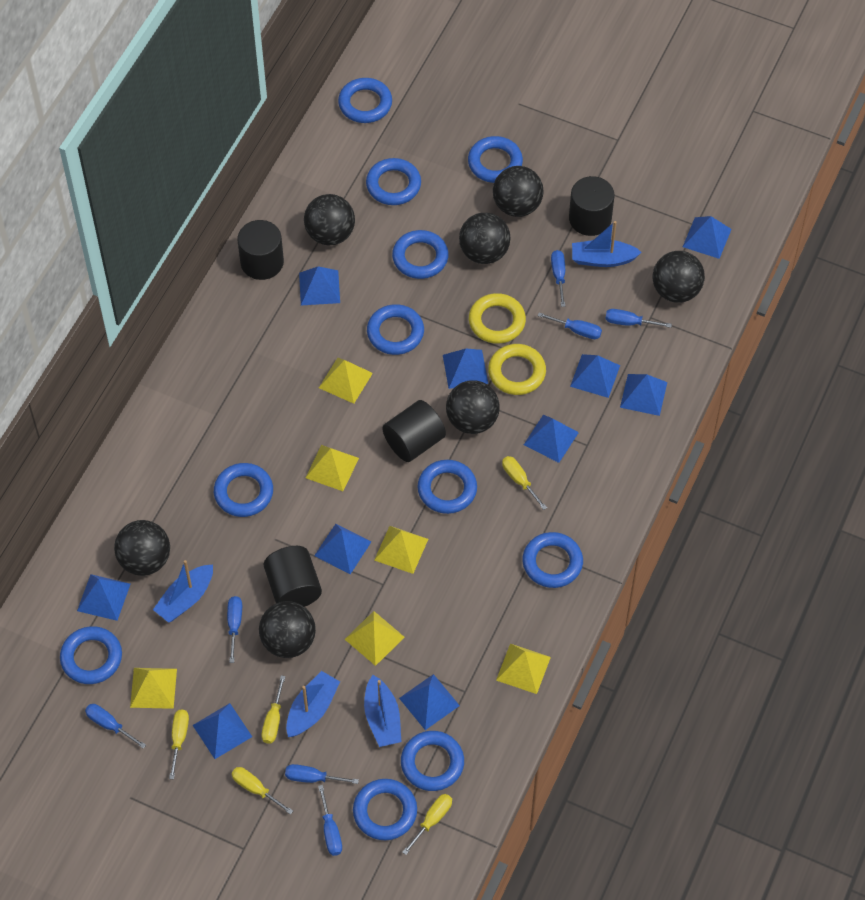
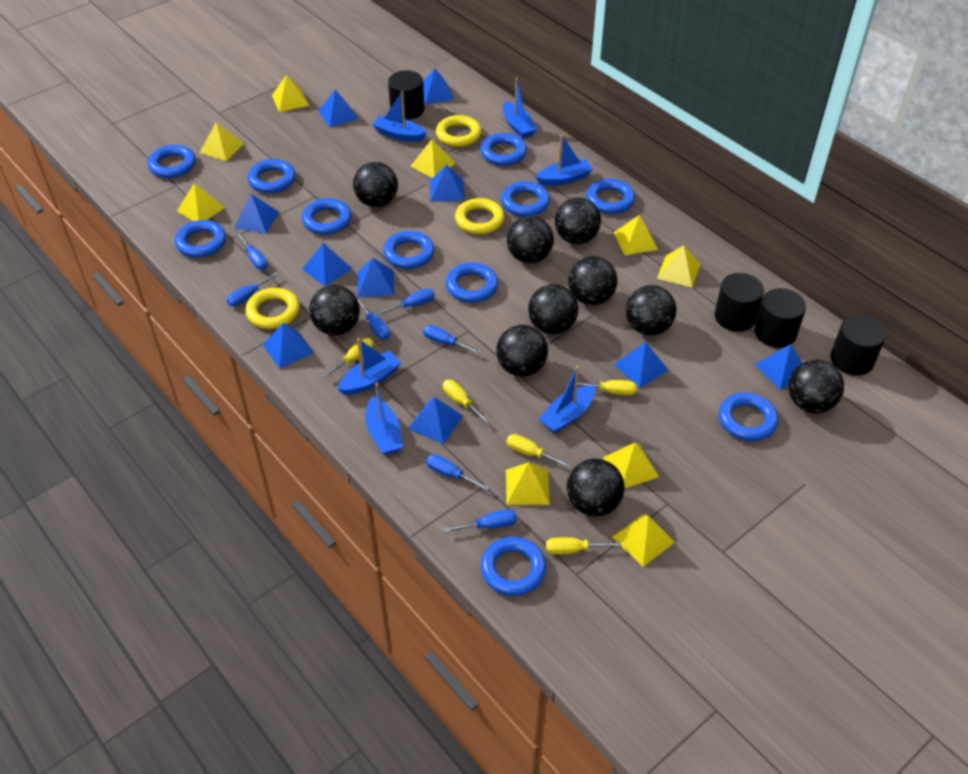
black ball: 7 -> 10
blue boat: 4 -> 6
yellow pyramid: 6 -> 9
yellow ring: 2 -> 3

